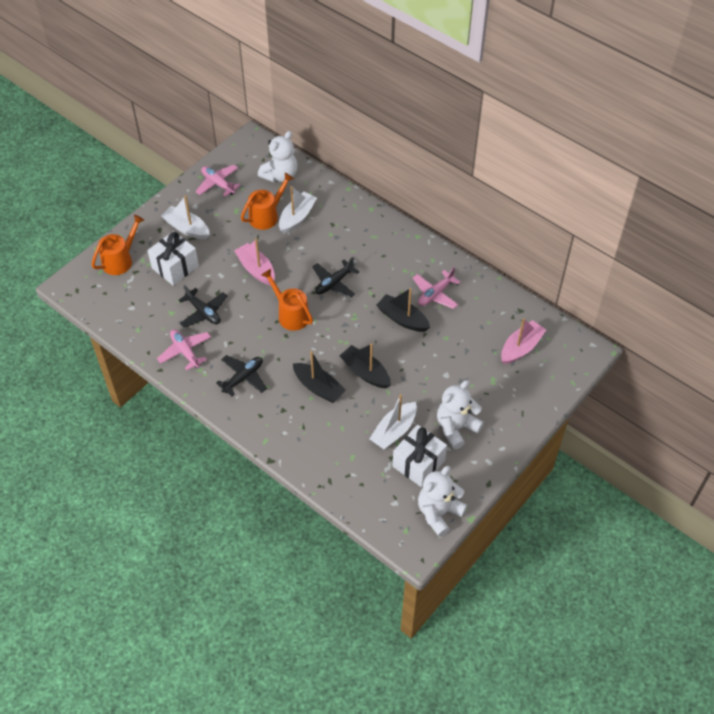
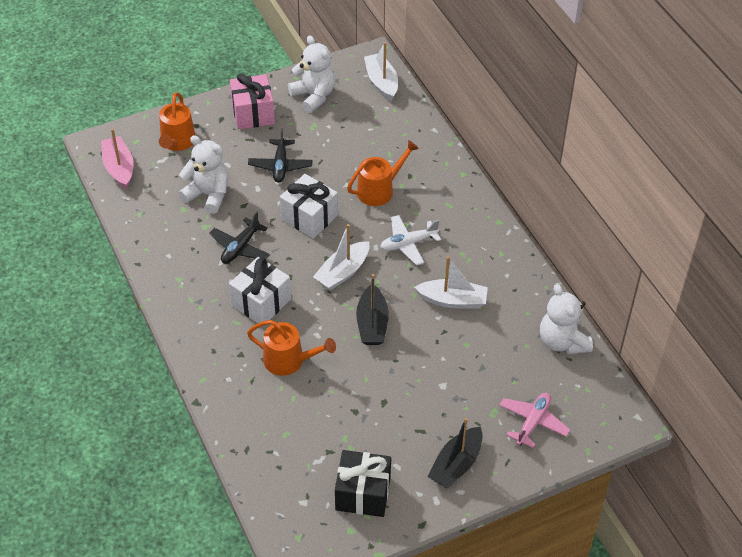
black boat: 3 -> 2
black gift: 0 -> 1
black plane: 3 -> 2
pink boat: 2 -> 1
pink gift: 0 -> 1
pink plane: 3 -> 1
white plane: 0 -> 1

